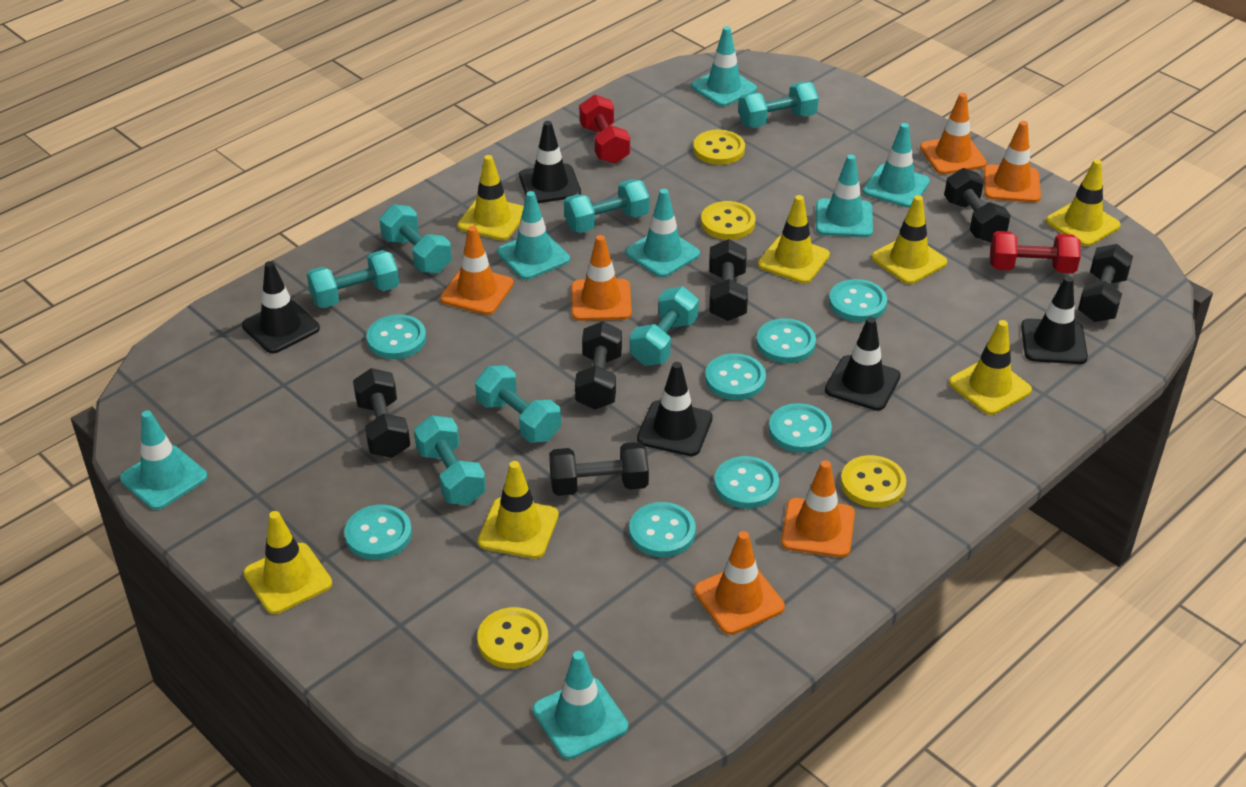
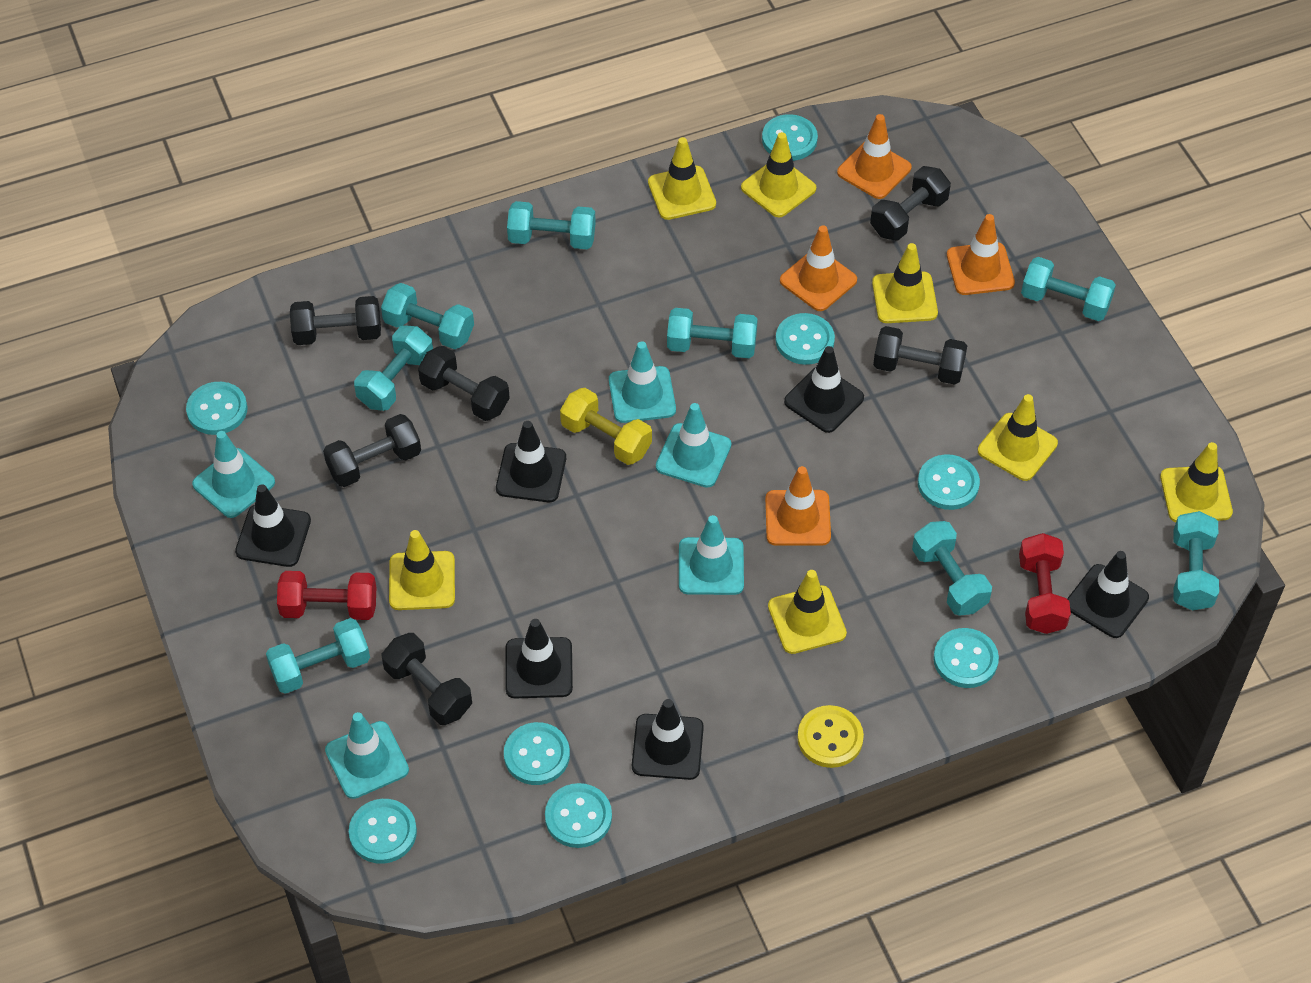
black traffic cone: 5 -> 6
orange traffic cone: 6 -> 4
turquoise dumbbell: 7 -> 8
turquoise traffic cone: 7 -> 5
yellow button: 4 -> 1
yellow dumbbell: 0 -> 1

